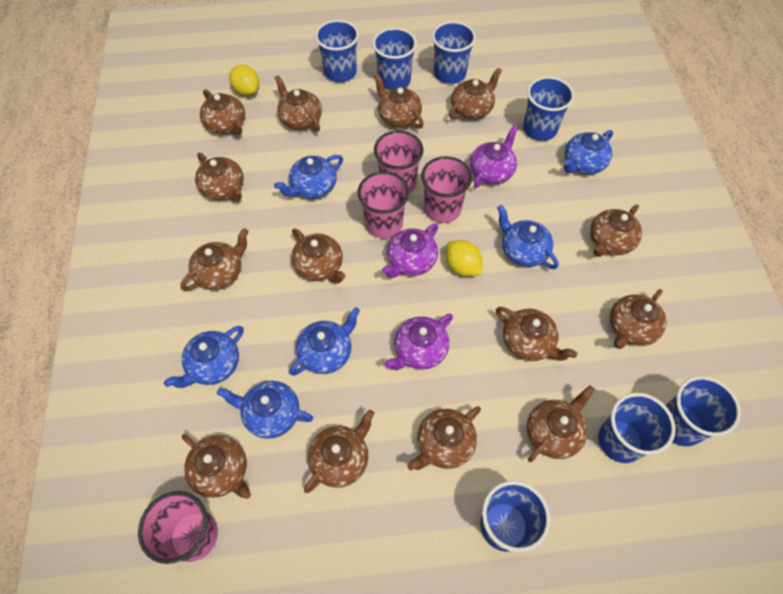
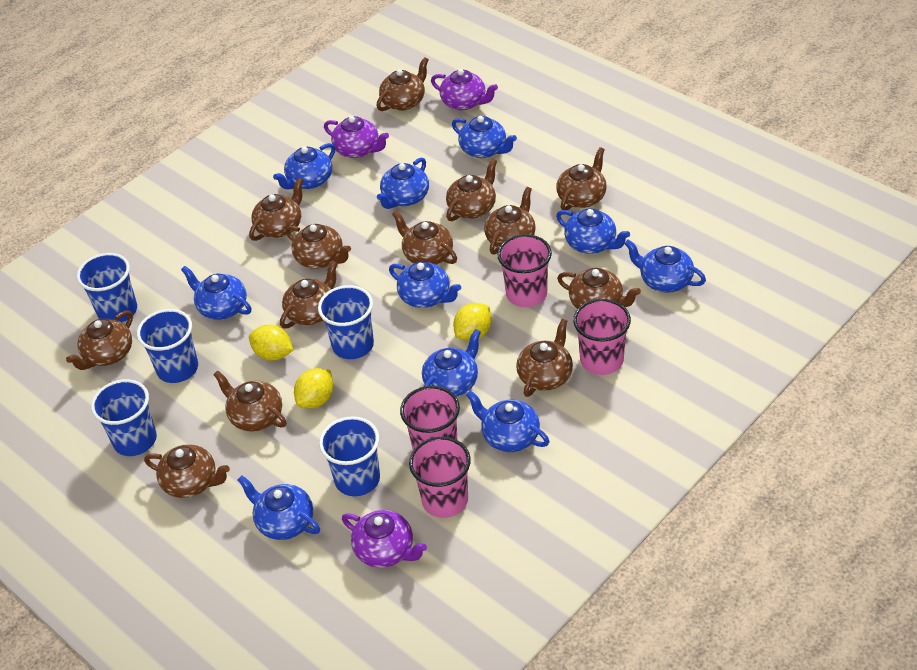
blue cup: 7 -> 5
blue teapot: 6 -> 10
brown teapot: 14 -> 13
yellow lemon: 2 -> 3

